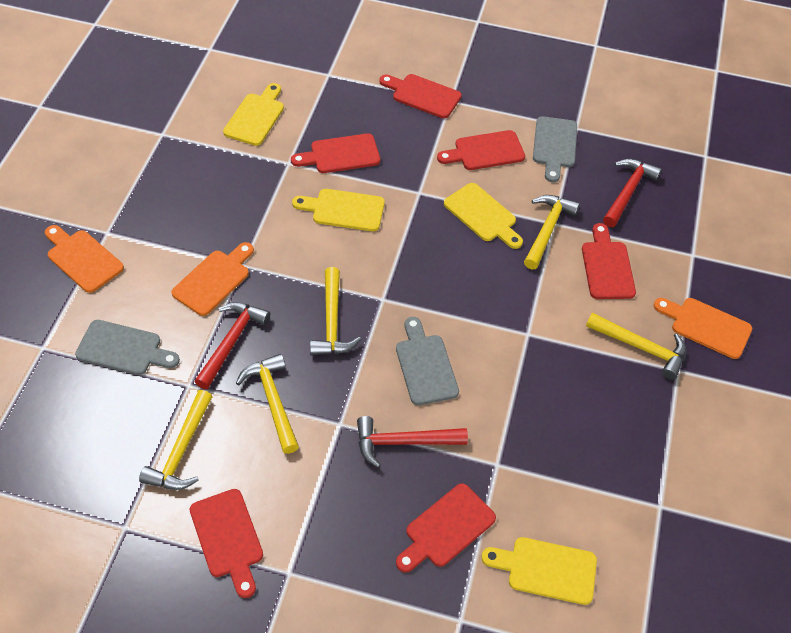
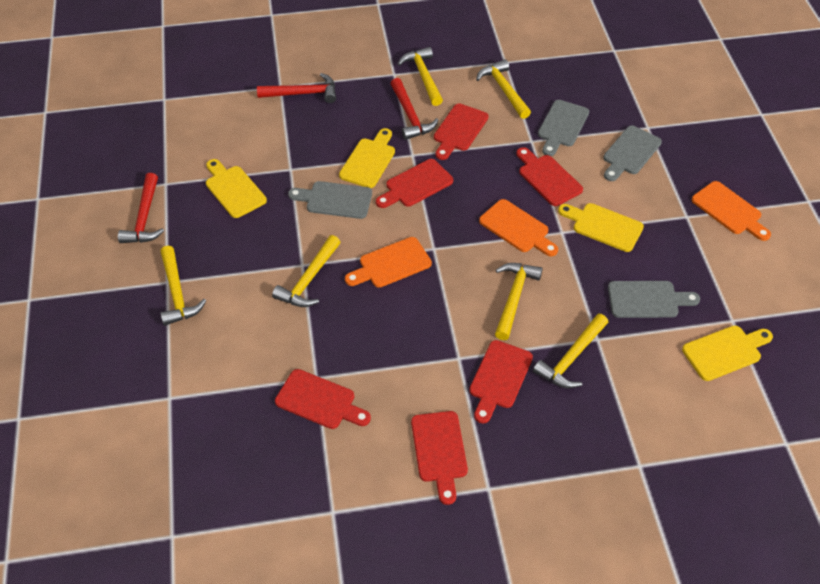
grey cutting board: 3 -> 4
yellow hammer: 5 -> 6

